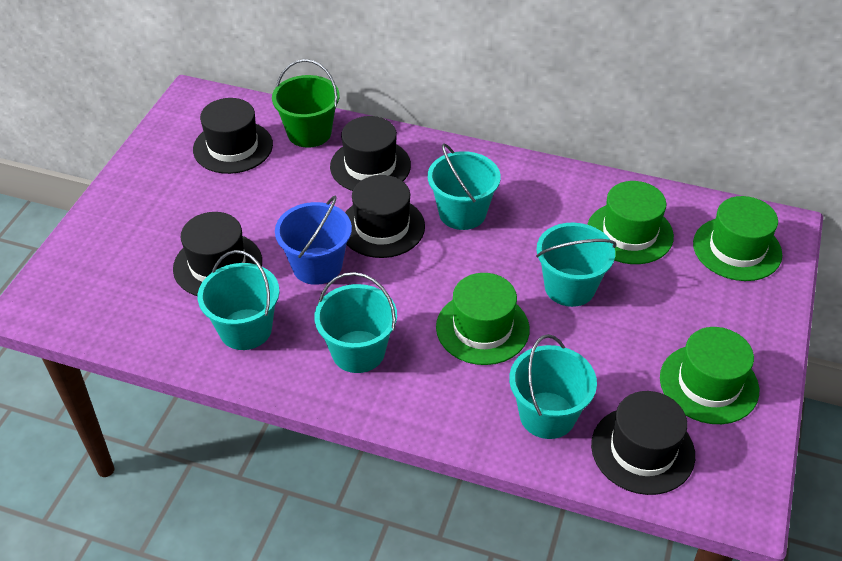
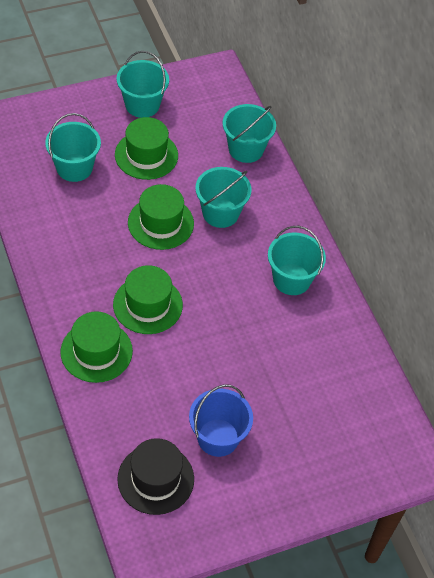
black hat: 5 -> 1
green bucket: 1 -> 0

